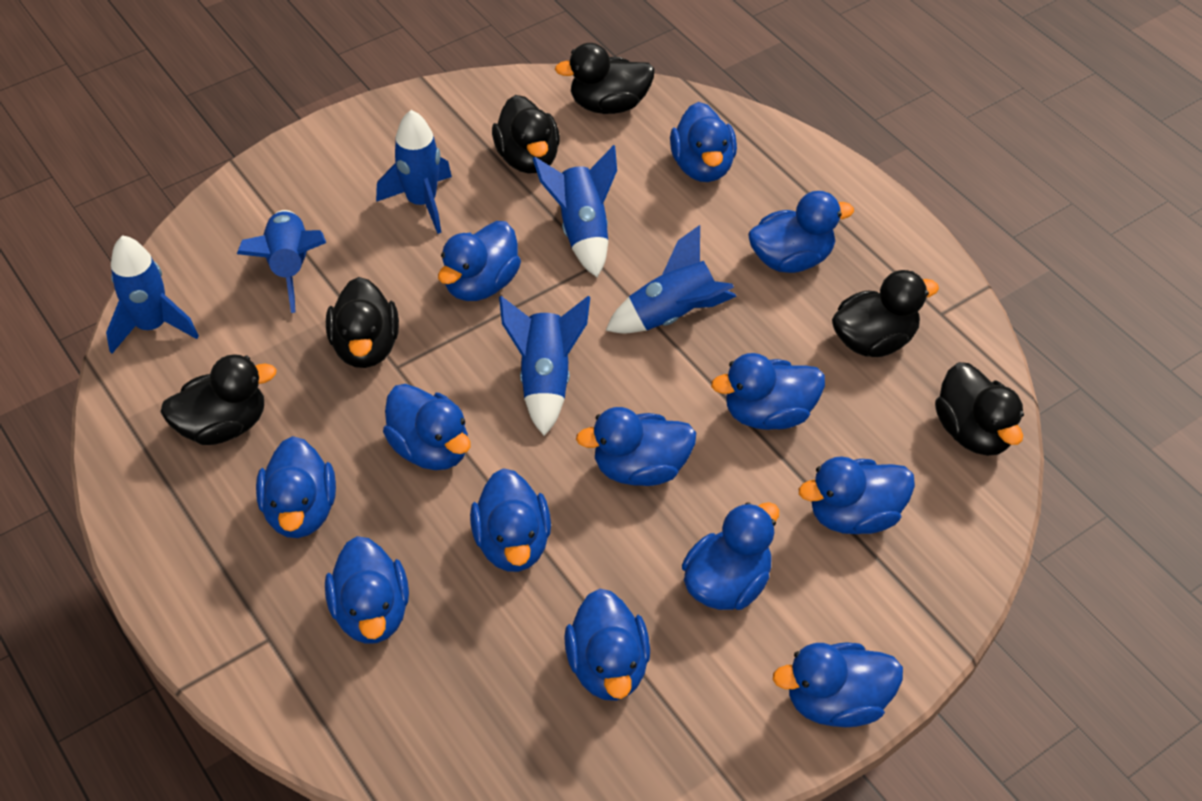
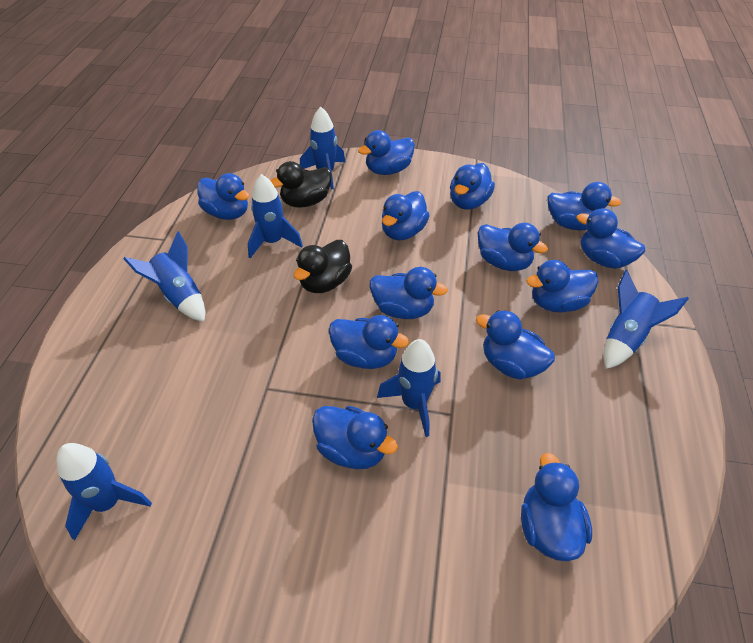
black duck: 6 -> 2

